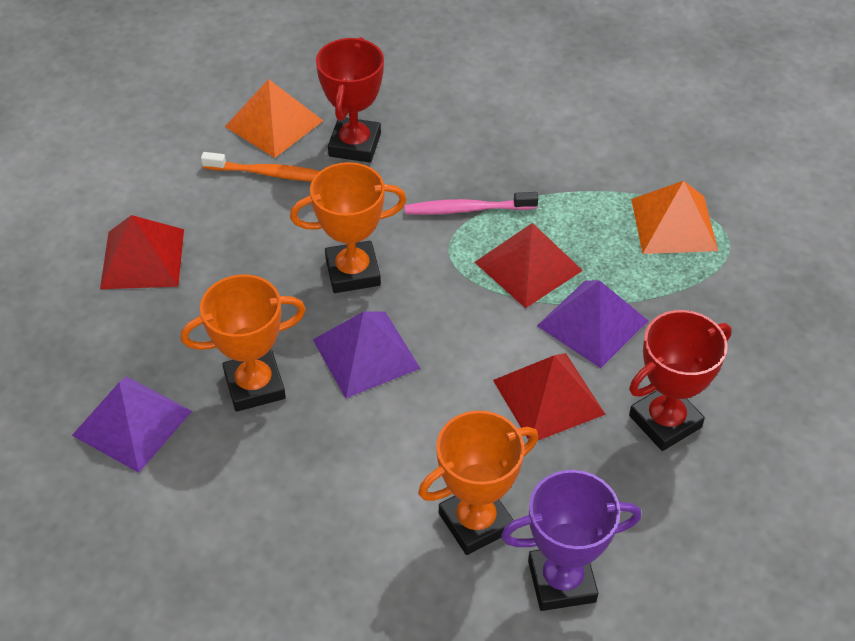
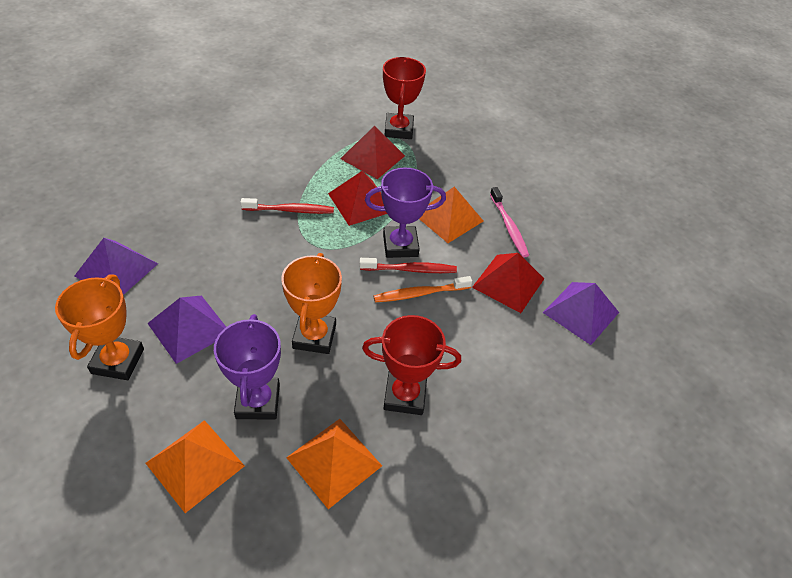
orange pyramid: 2 -> 3
orange trophy: 3 -> 2
purple trophy: 1 -> 2
red toothbrush: 0 -> 2

